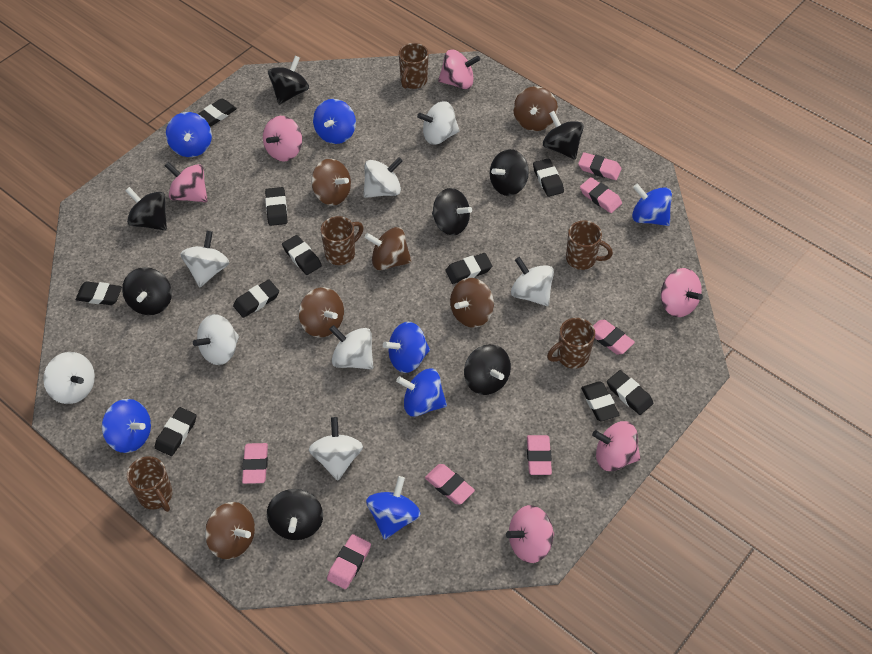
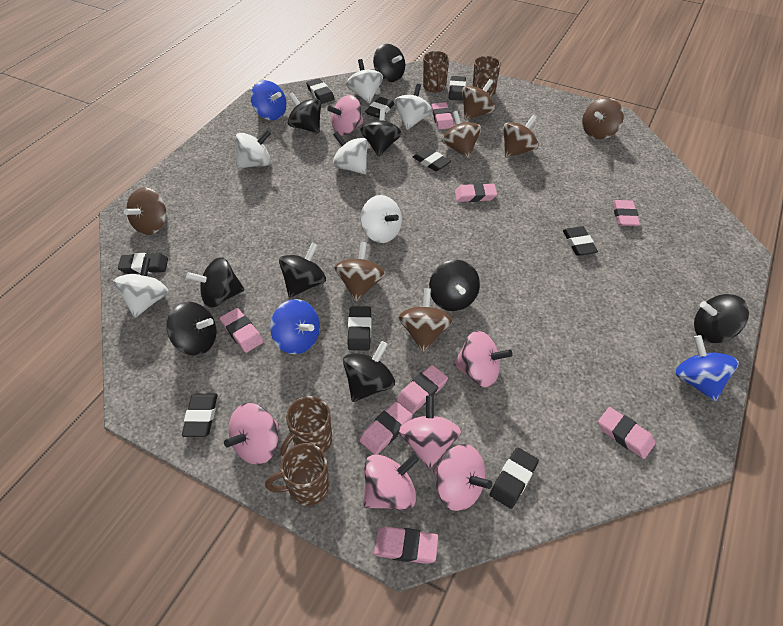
black eraser: 10 -> 9
black spinning top: 8 -> 9
blue spinning top: 7 -> 3
brown mug: 5 -> 4
brown spinning top: 6 -> 7
pink eraser: 7 -> 8
white spinning top: 8 -> 6

